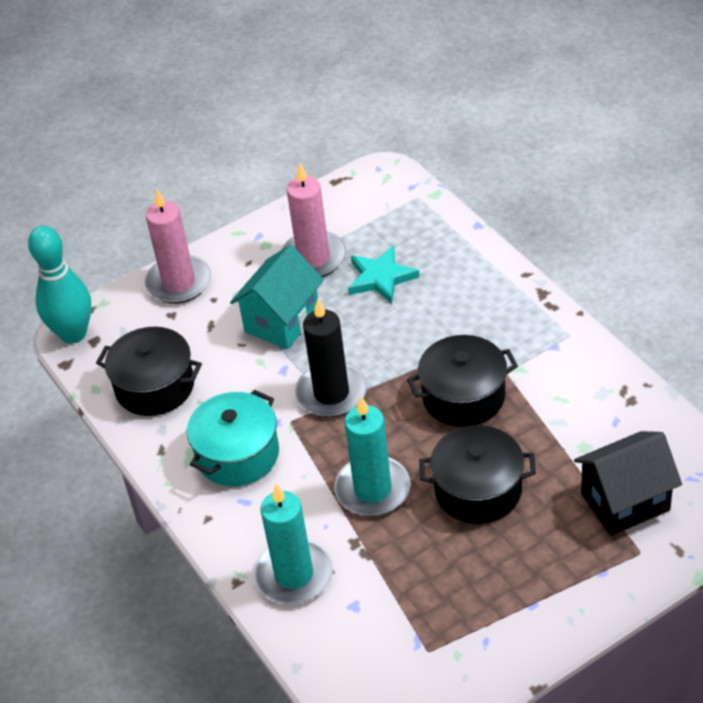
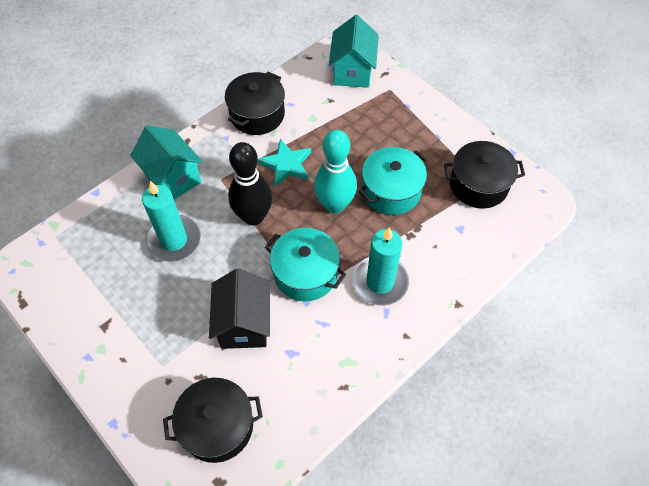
black bowling pin: 0 -> 1
black candle: 1 -> 0
pink candle: 2 -> 0
turquoise house: 1 -> 2
turquoise pot: 1 -> 2

